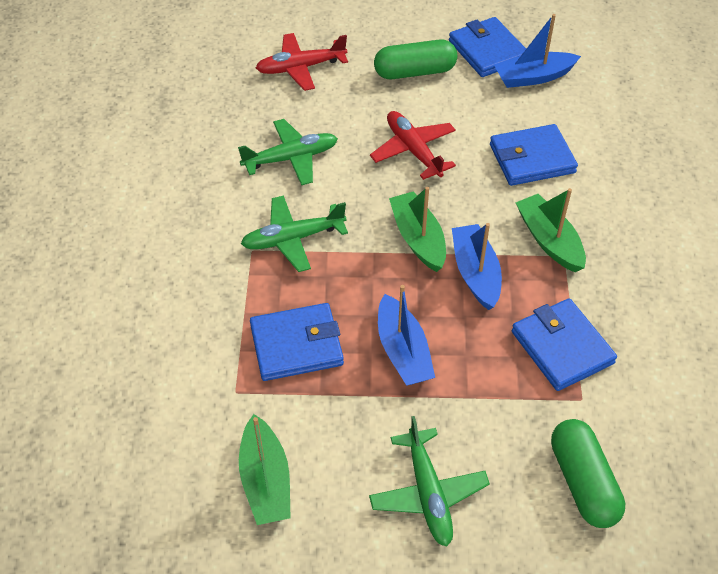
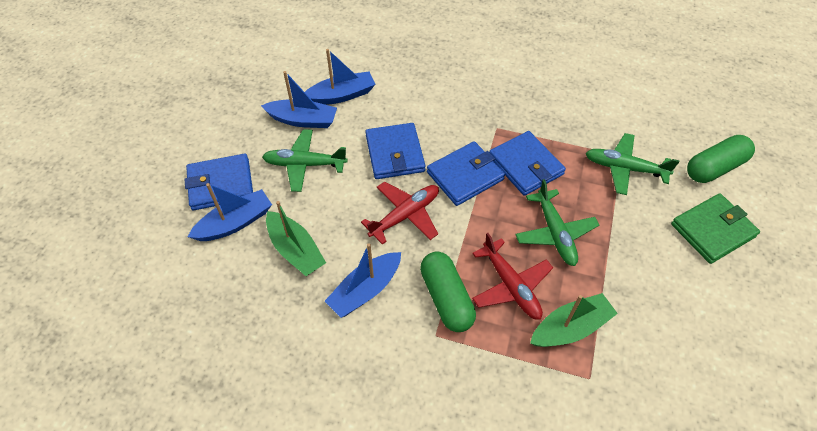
blue boat: 3 -> 4
green boat: 3 -> 2
green wallet: 0 -> 1

